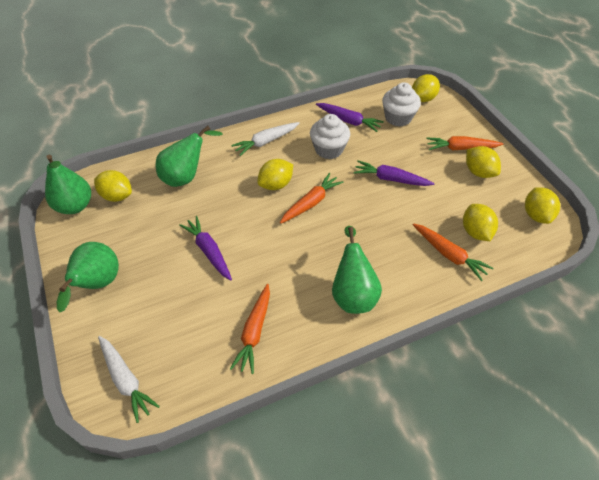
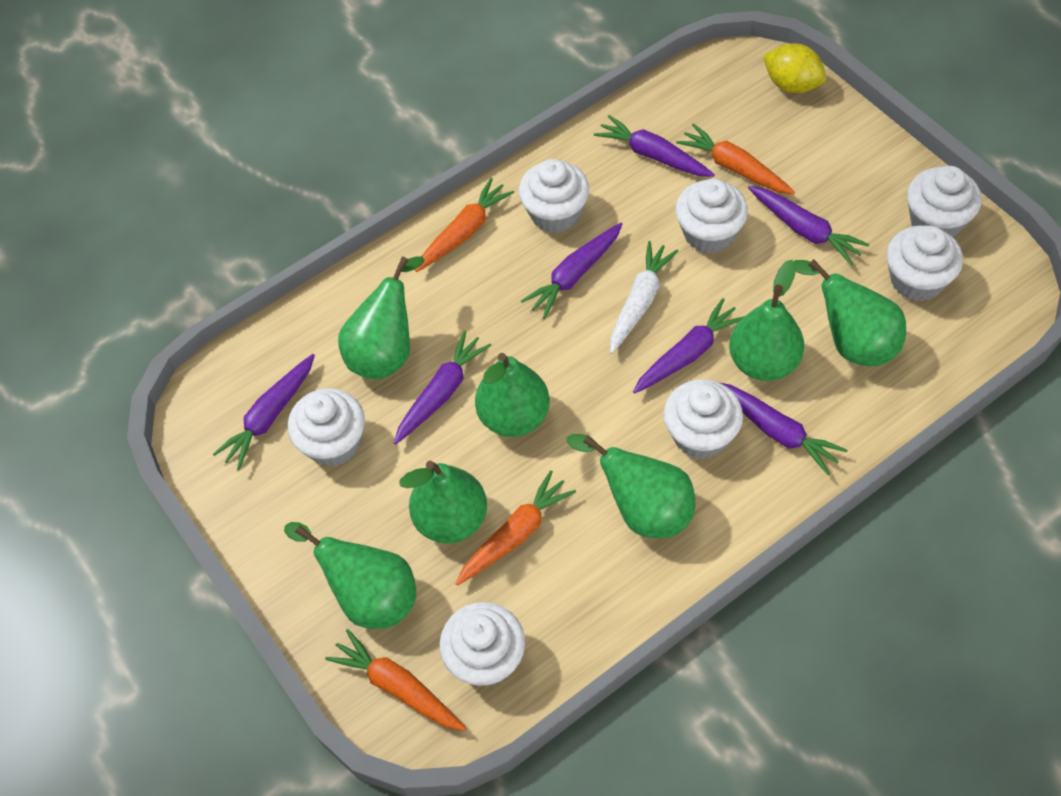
green pear: 4 -> 7
purple carrot: 3 -> 7
white carrot: 2 -> 1
white cupcake: 2 -> 7
yellow lemon: 6 -> 1

